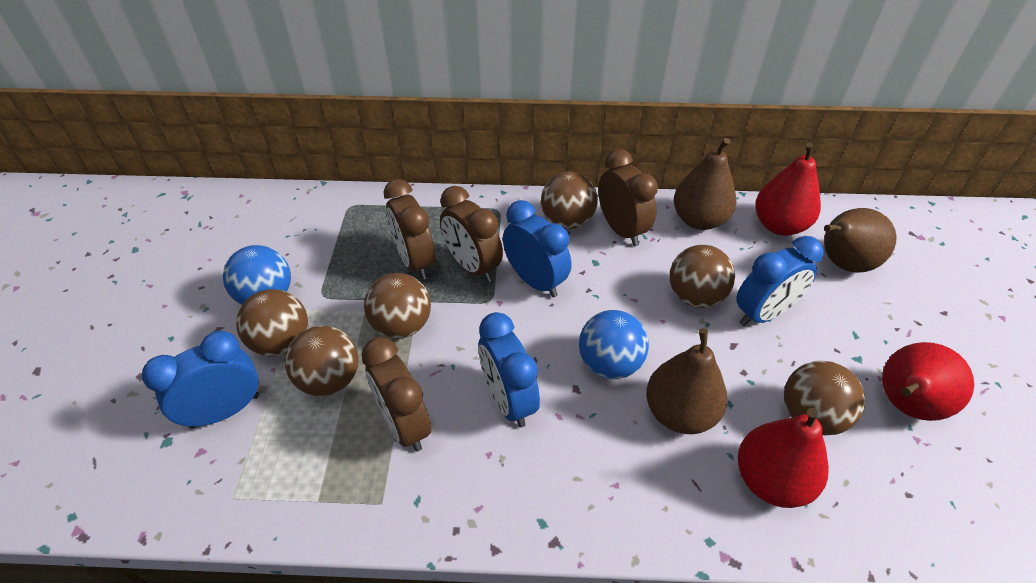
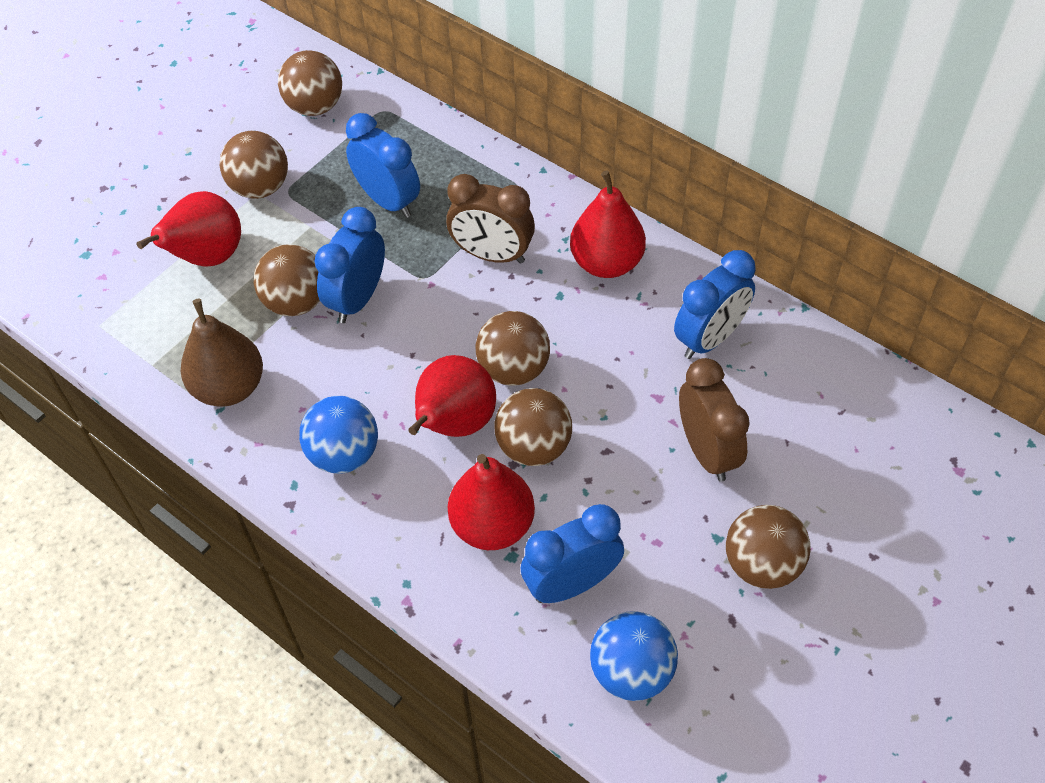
brown clock: 4 -> 2
brown pear: 3 -> 1
red pear: 3 -> 4

